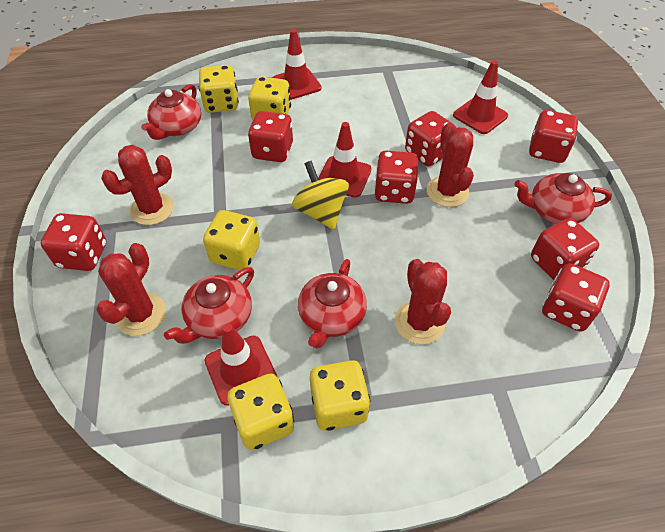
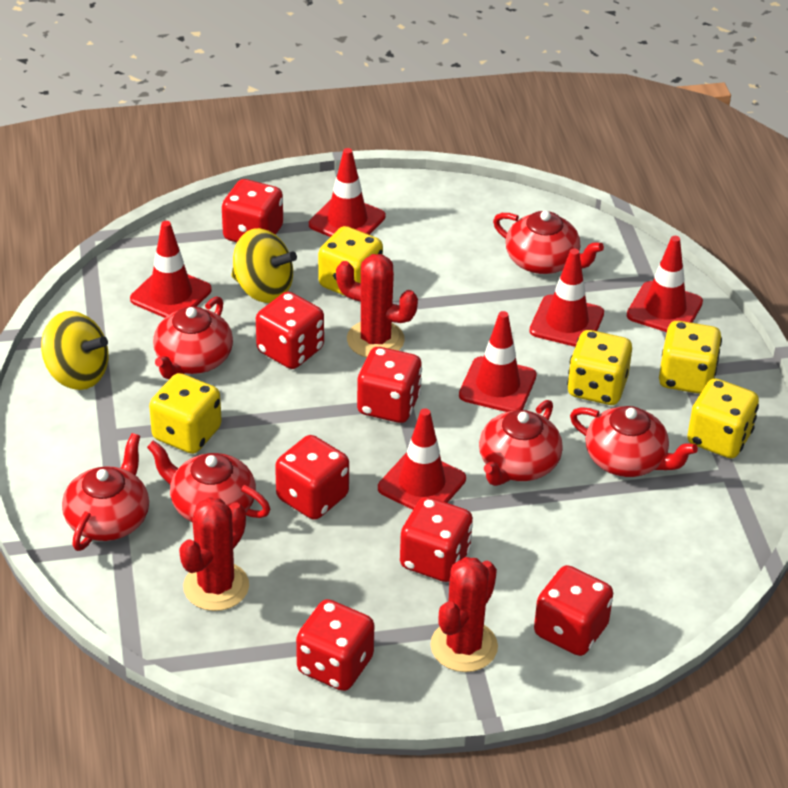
red cactus: 4 -> 3
red teapot: 4 -> 6
red traffic cone: 4 -> 6
yellow spinning top: 1 -> 2

